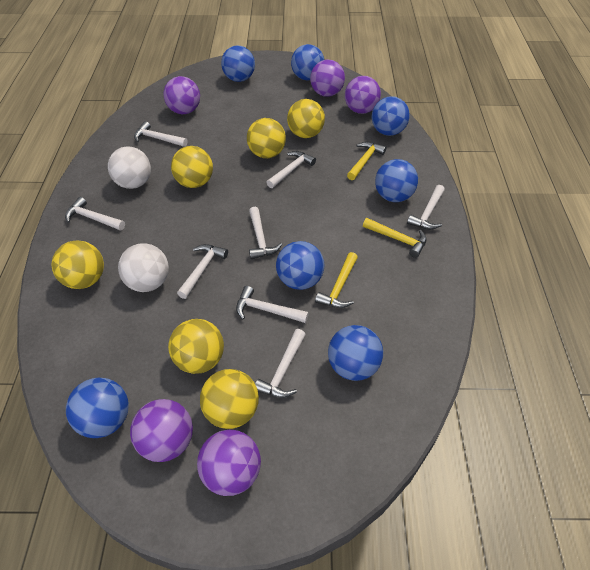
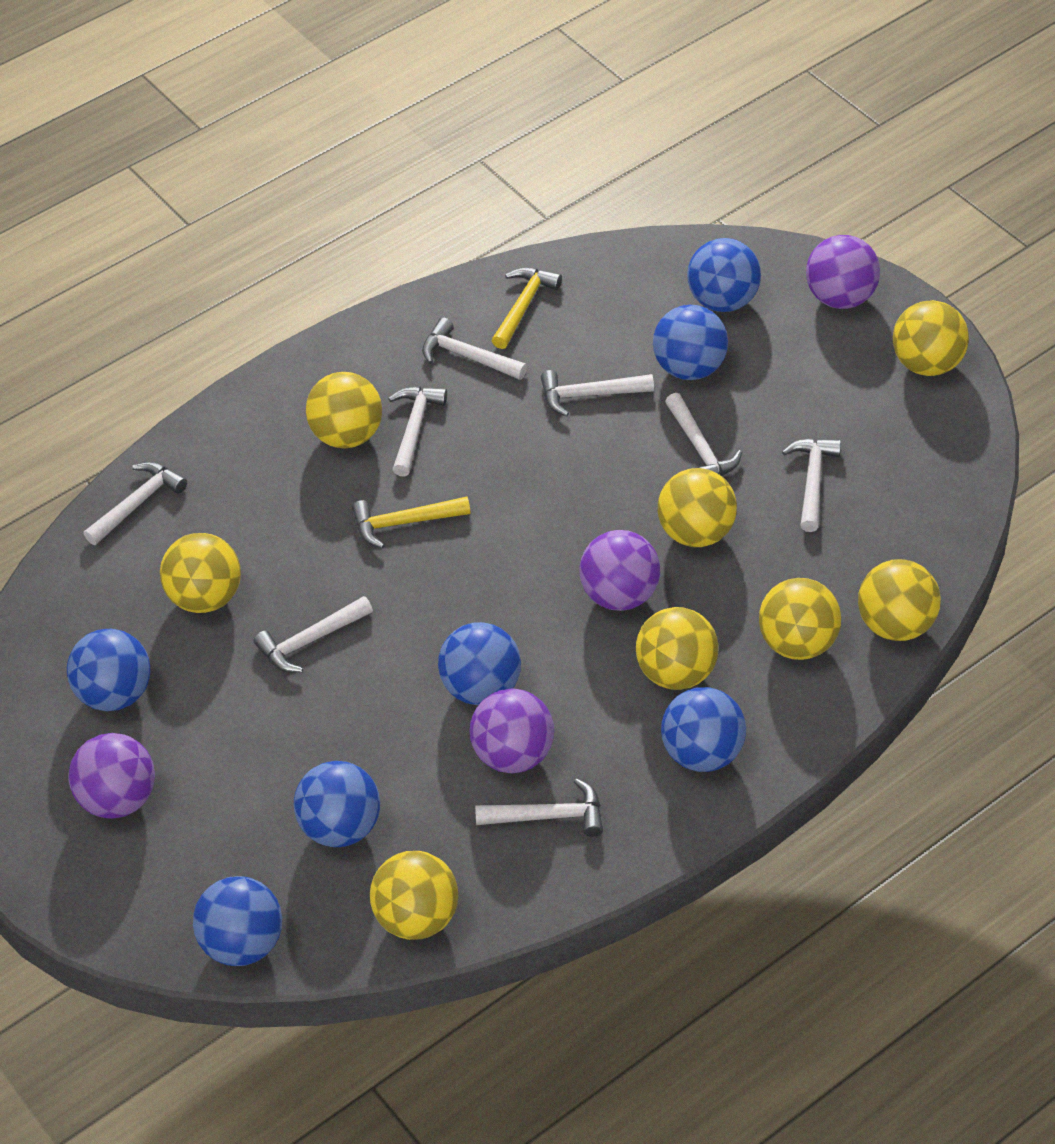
purple ball: 5 -> 4
white ball: 2 -> 0
yellow ball: 6 -> 8
yellow hammer: 3 -> 2

